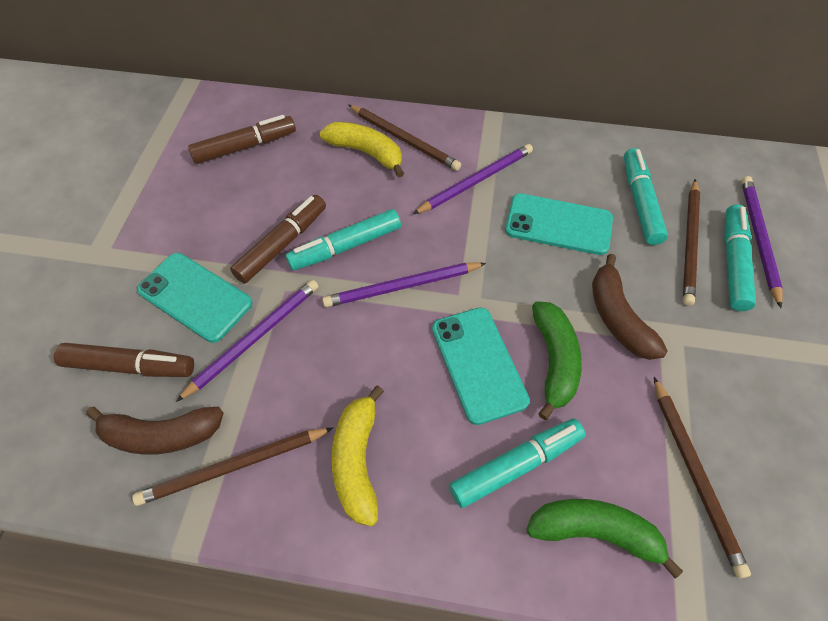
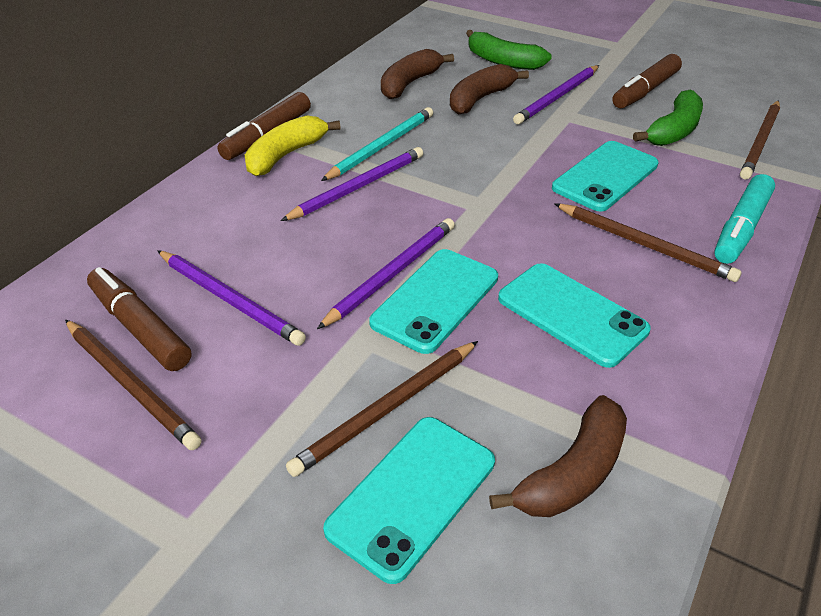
brown banana: 2 -> 3
turquoise marker: 4 -> 1
turquoise pencil: 0 -> 1
turquoise phone: 3 -> 4
yellow banana: 2 -> 1

